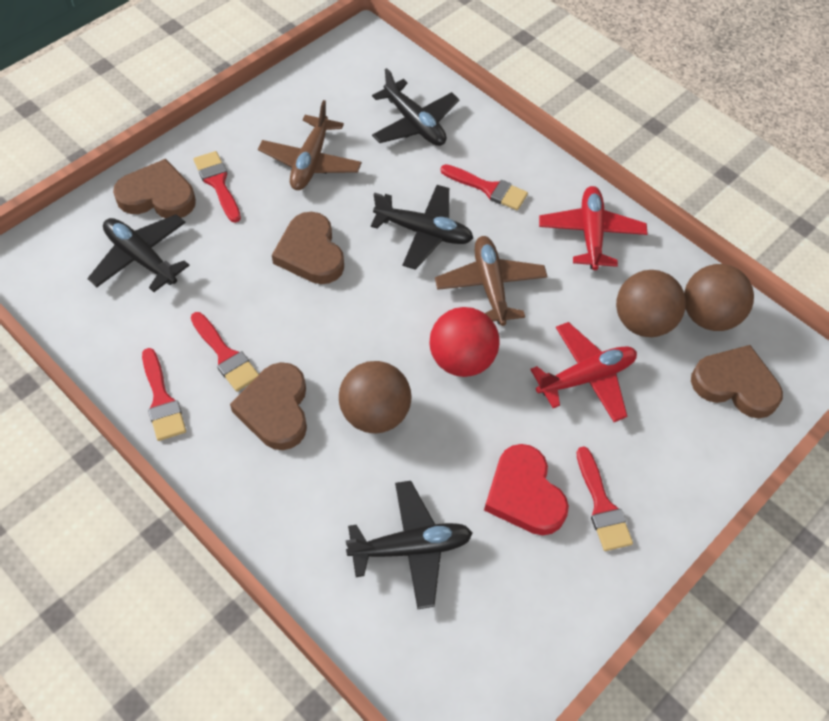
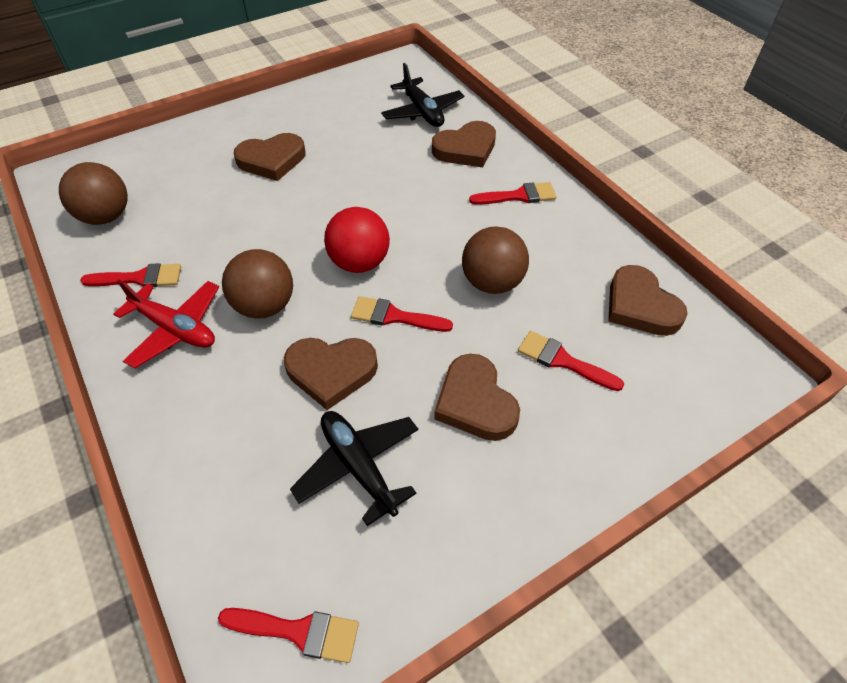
black plane: 4 -> 2
brown heart: 4 -> 5
brown plane: 2 -> 0
red heart: 1 -> 0
red plane: 2 -> 1

